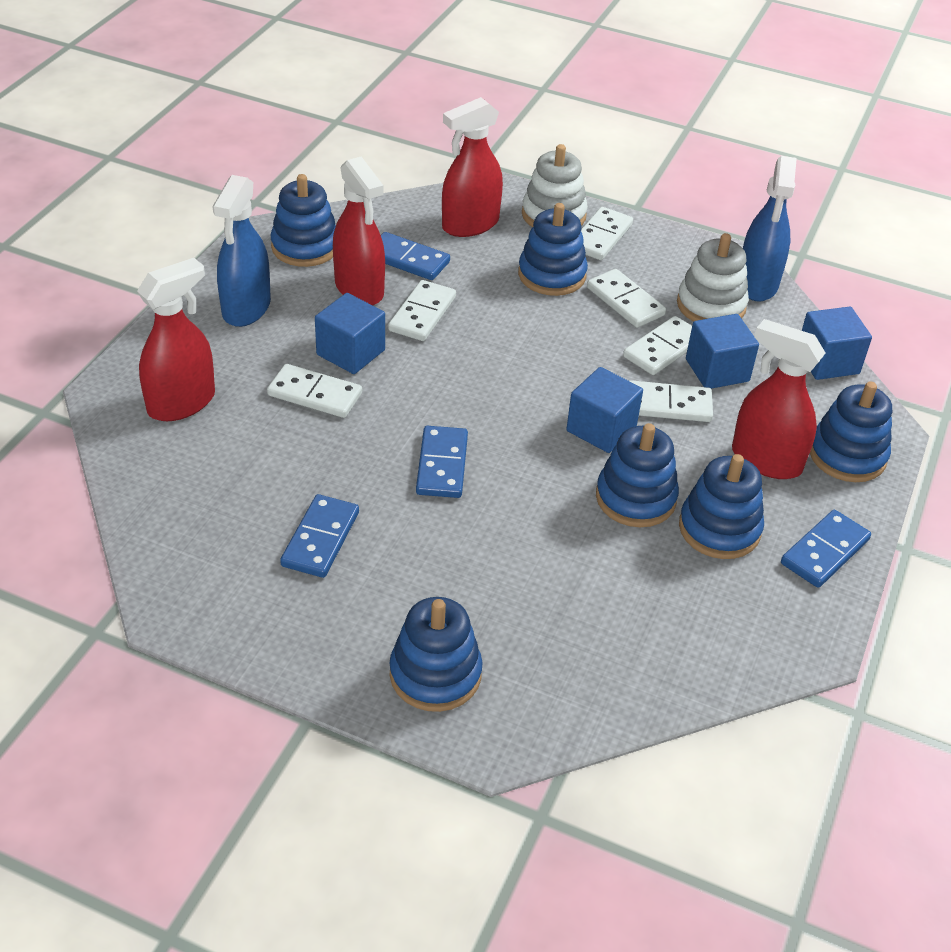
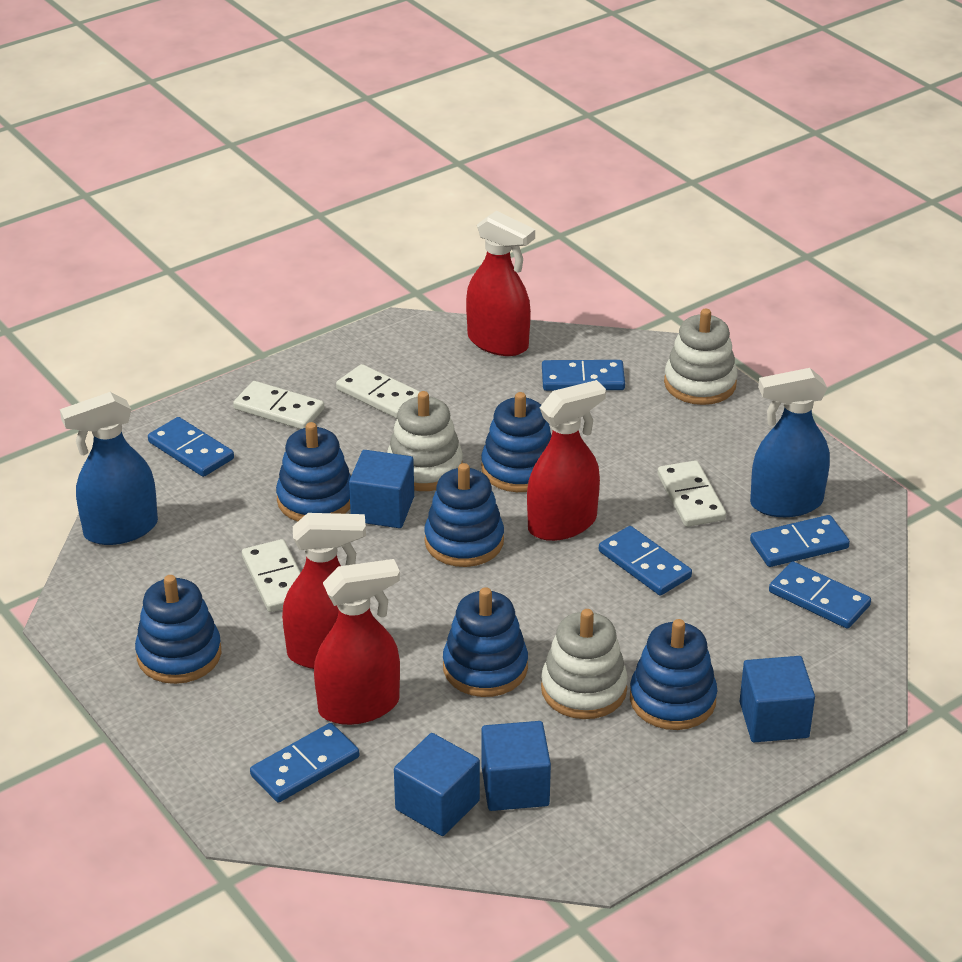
blue domino: 4 -> 6
white domino: 6 -> 4
white stacking toy: 2 -> 3

